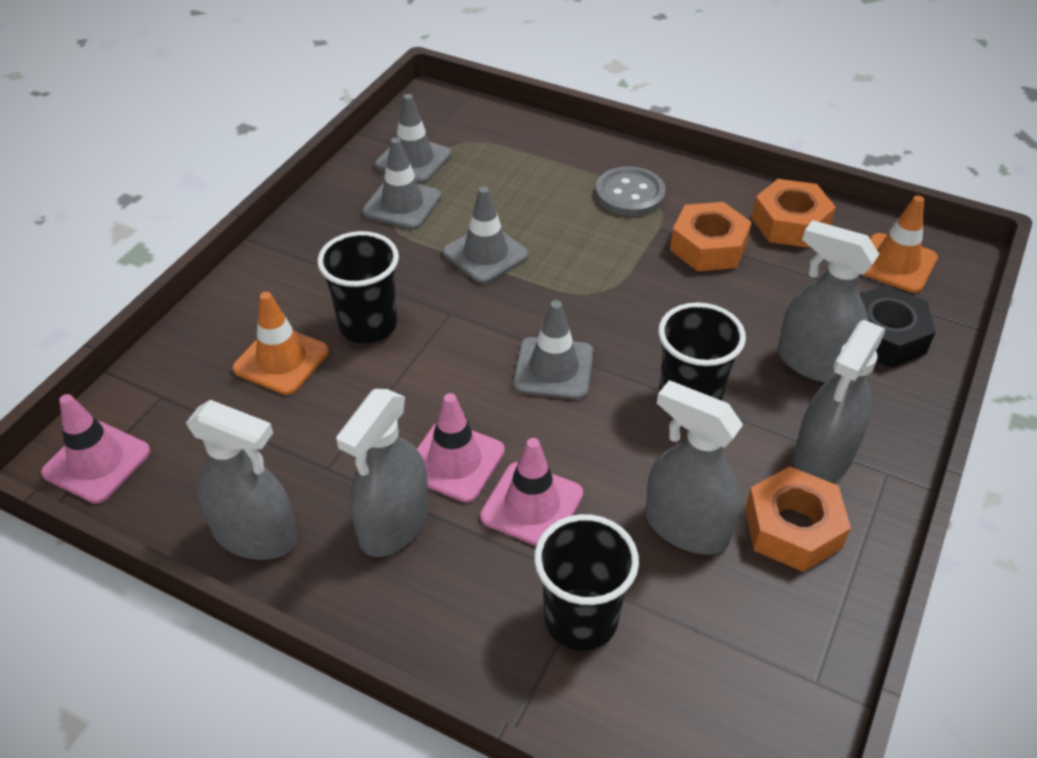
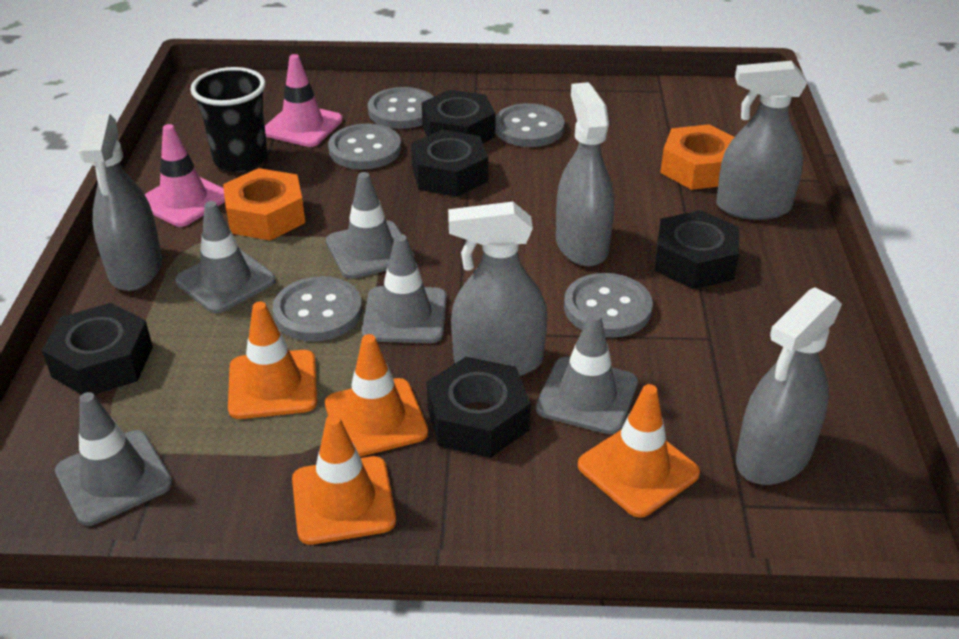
black cup: 3 -> 1
black nut: 1 -> 5
grey button: 1 -> 5
grey traffic cone: 4 -> 5
orange nut: 3 -> 2
orange traffic cone: 2 -> 4
pink traffic cone: 3 -> 2

